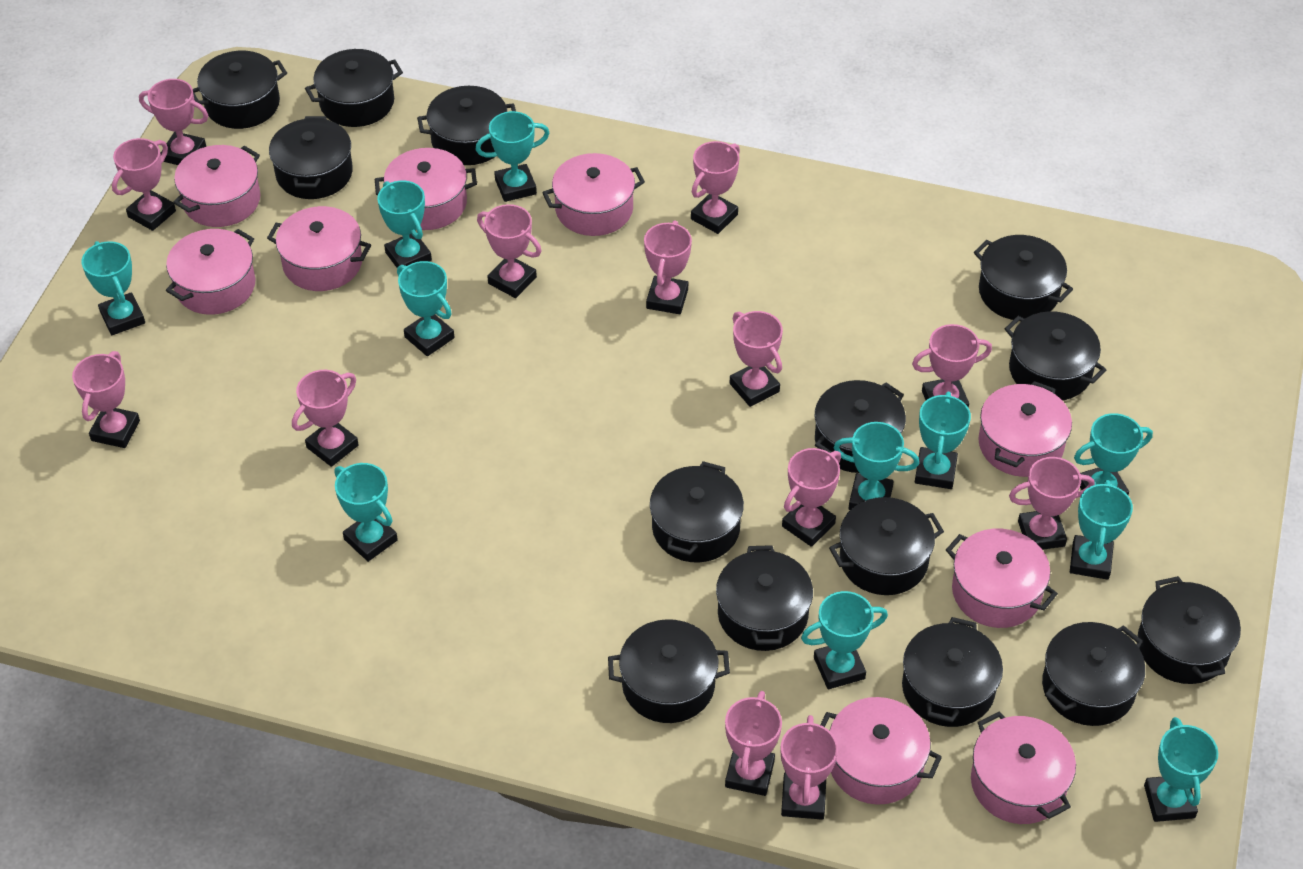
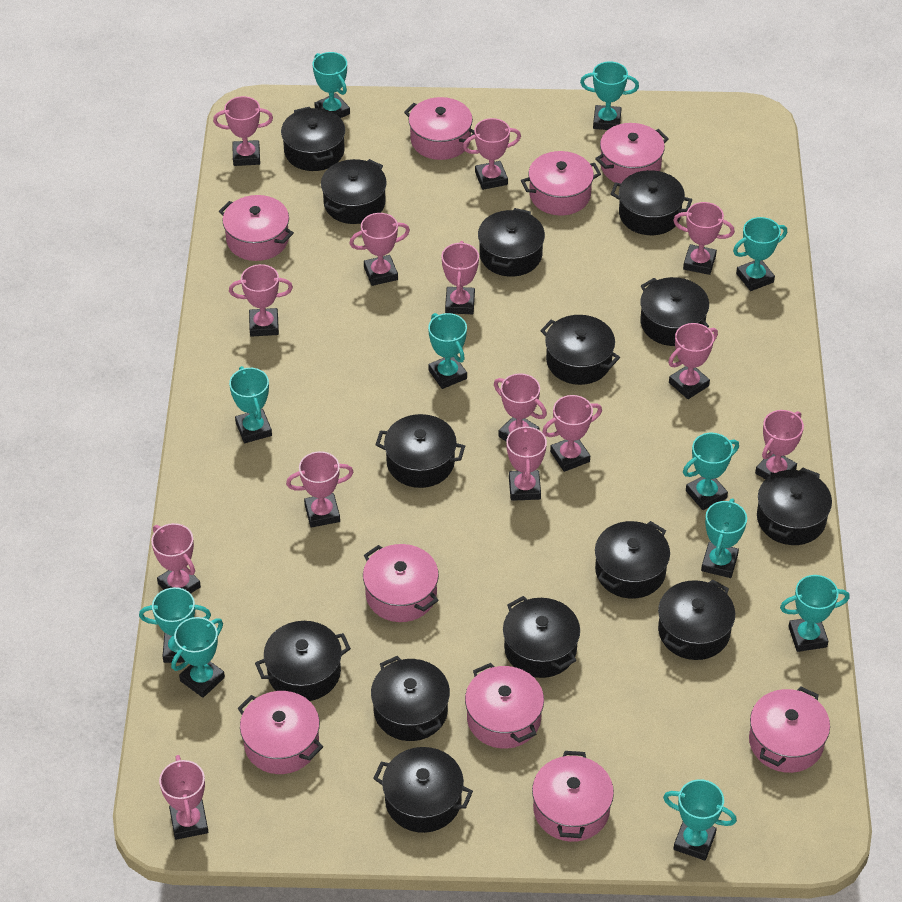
pink trophy: 13 -> 14

